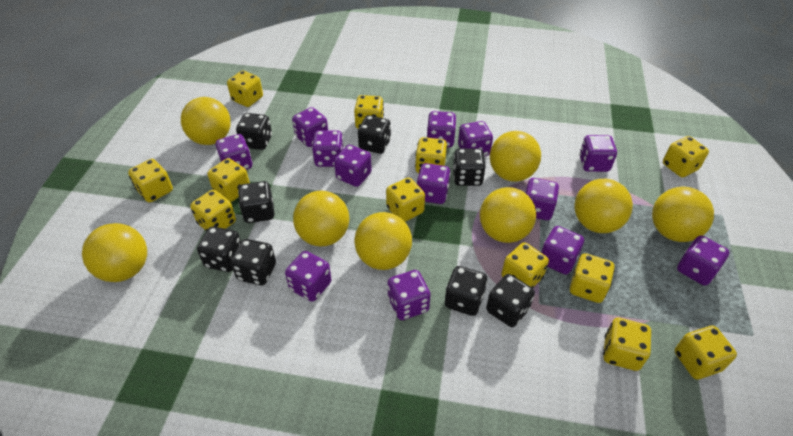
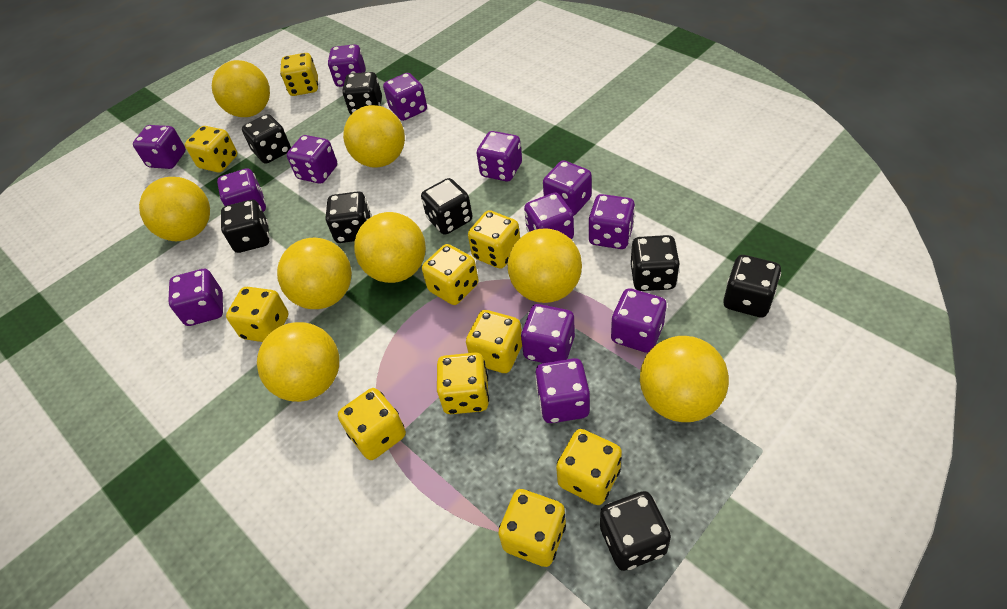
yellow dice: 12 -> 10

